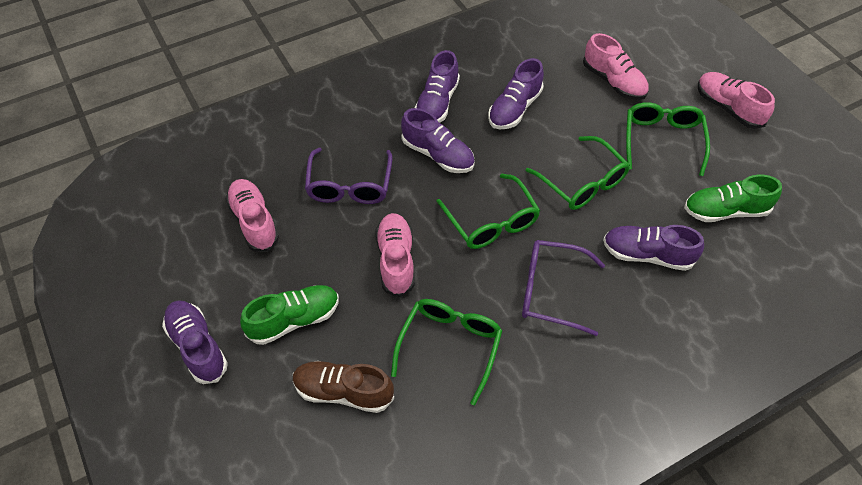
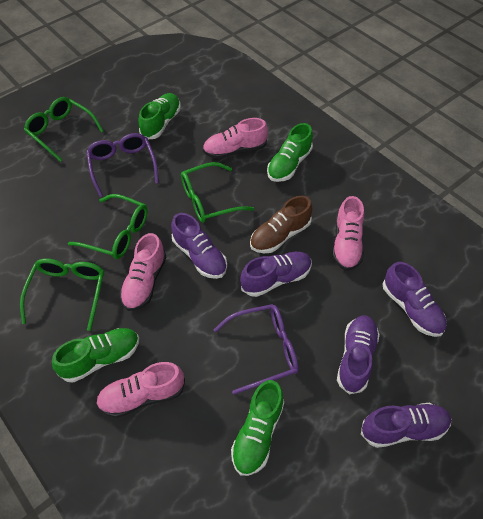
green shoe: 2 -> 4

